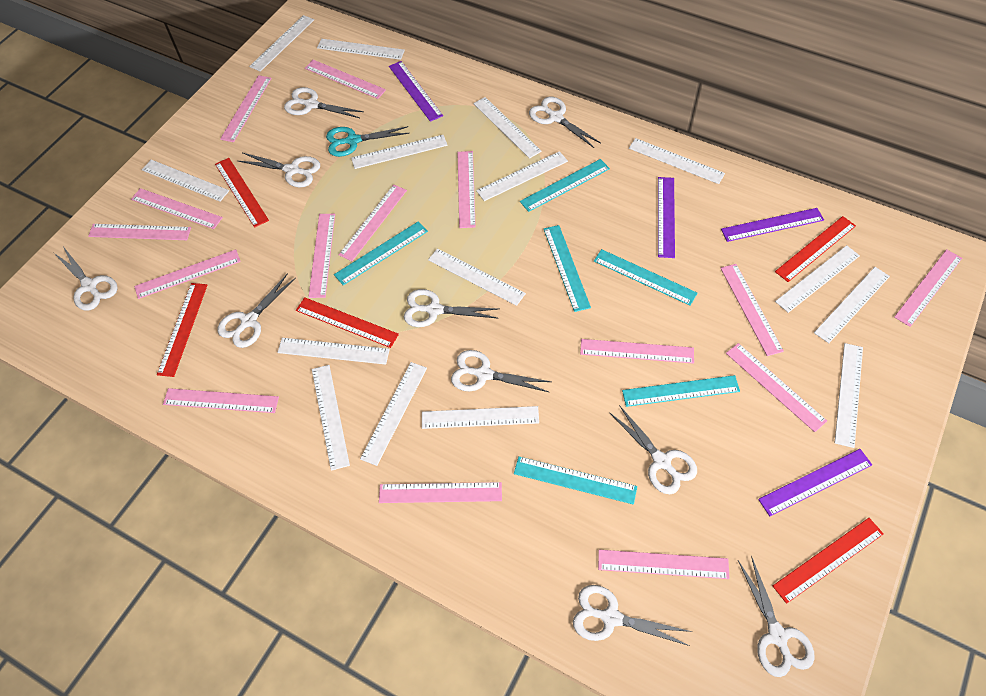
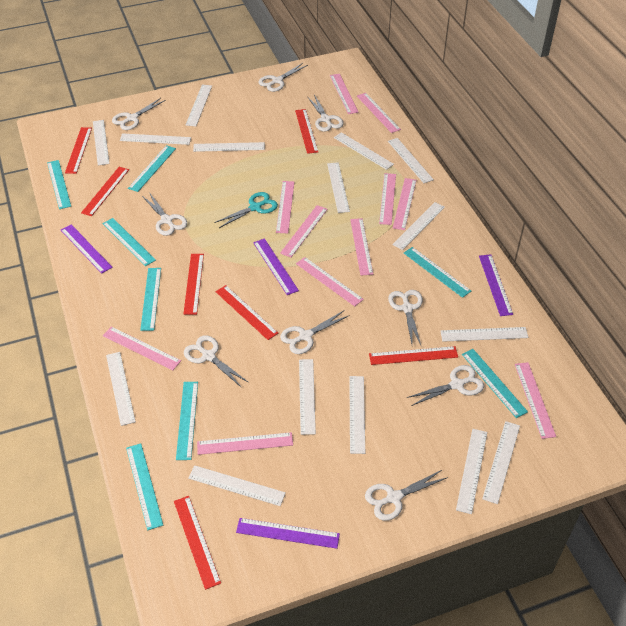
pink ruler: 15 -> 11
red ruler: 5 -> 7
turquoise ruler: 6 -> 8
white scissors: 10 -> 9

